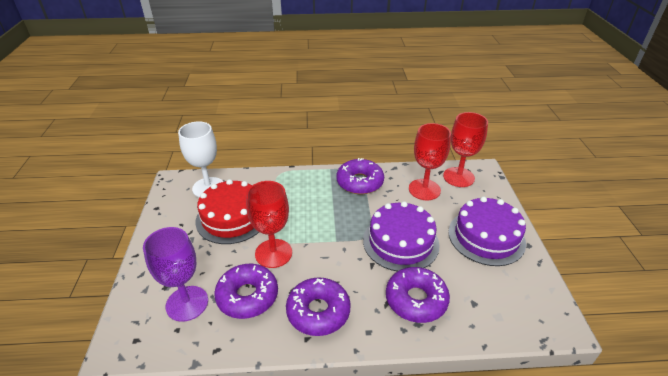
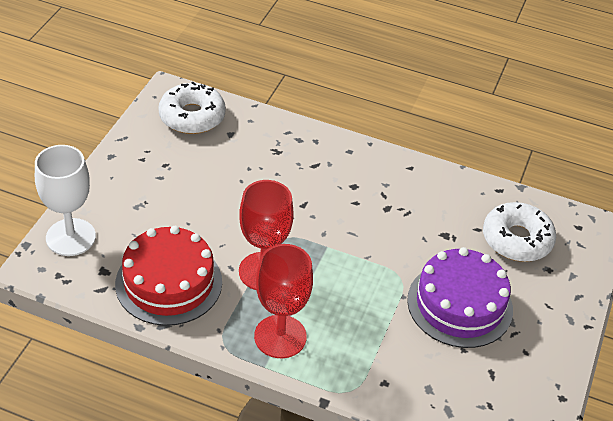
purple cake: 2 -> 1
purple donut: 4 -> 0
purple goblet: 1 -> 0
red goblet: 3 -> 2
white donut: 0 -> 2

